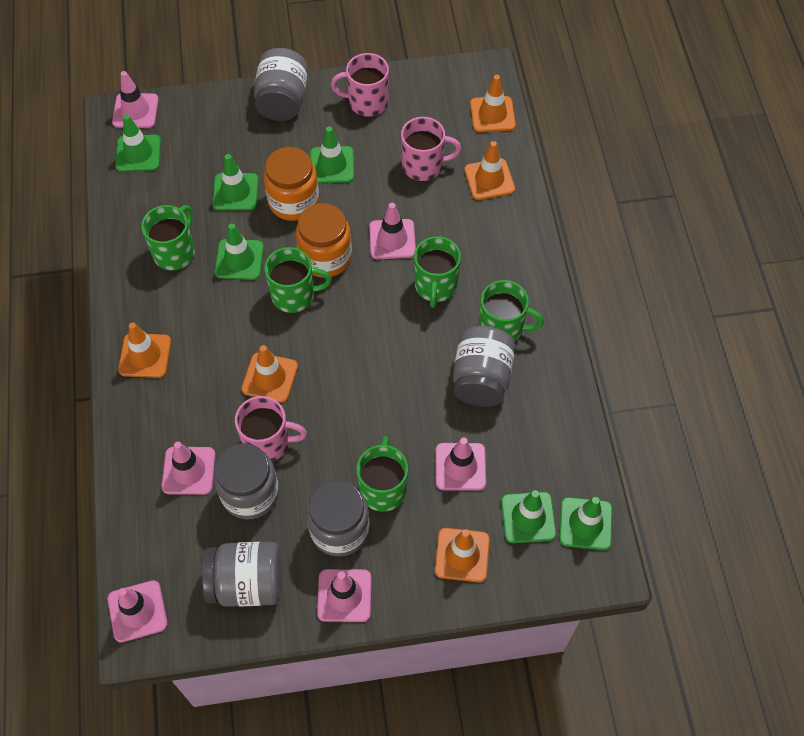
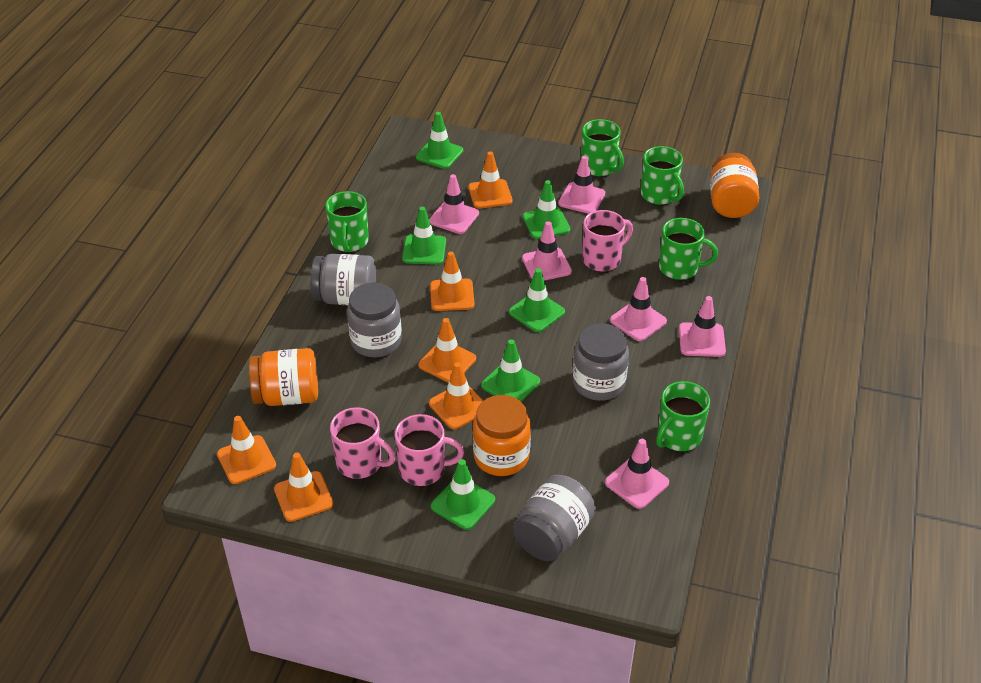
grey jar: 5 -> 4
orange jar: 2 -> 3
orange traffic cone: 5 -> 6

